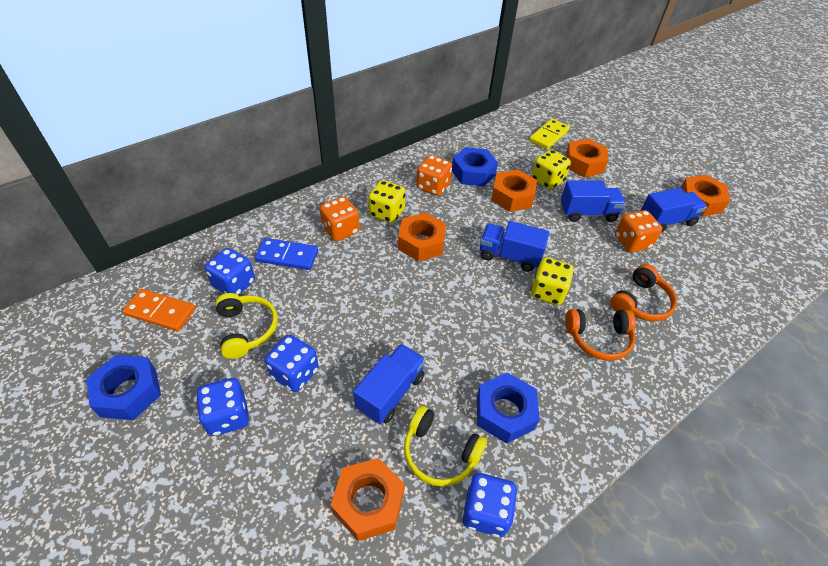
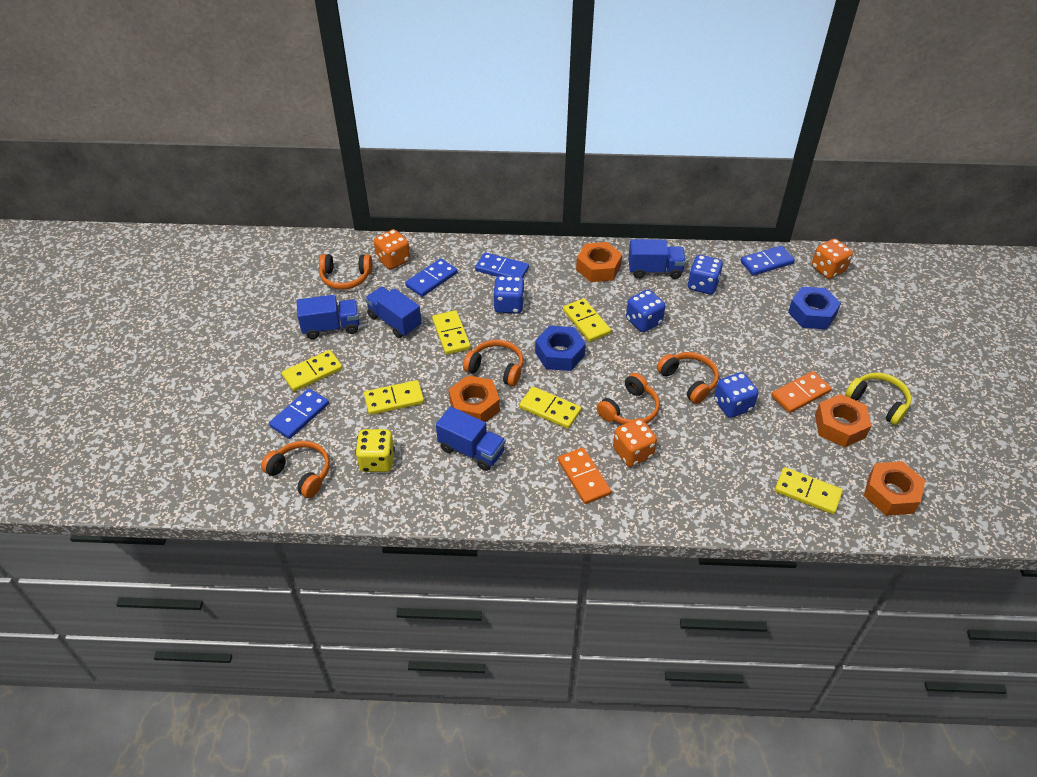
blue domino: 1 -> 4
blue nut: 3 -> 2
orange domino: 1 -> 2
orange headphones: 2 -> 5
orange nut: 5 -> 4
yellow dice: 3 -> 1
yellow domino: 1 -> 6
yellow headphones: 2 -> 1

